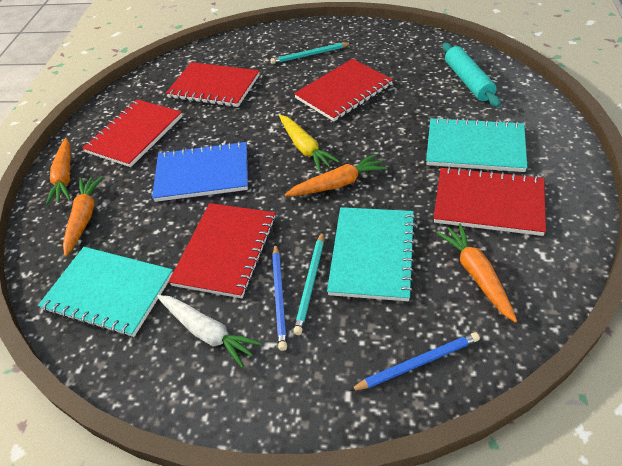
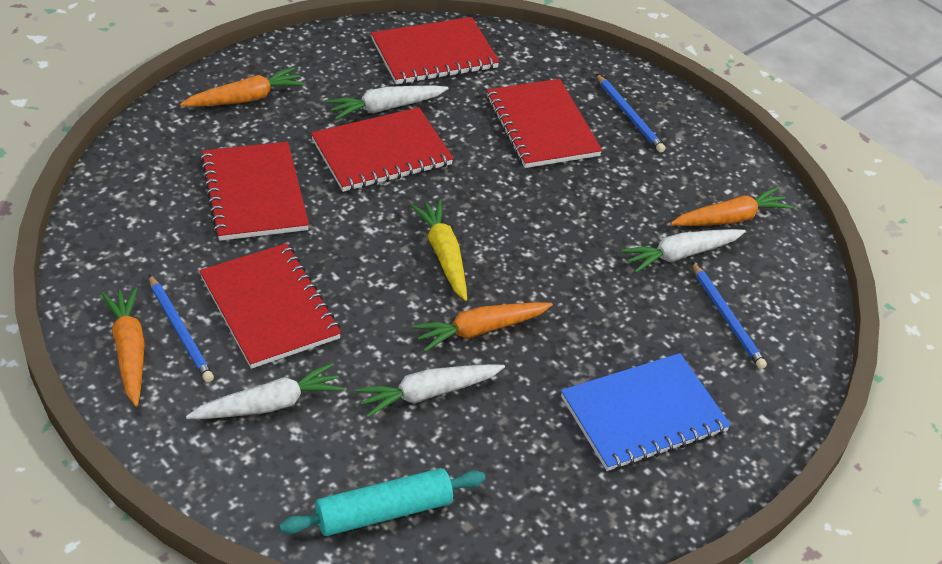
blue pencil: 2 -> 3
turquoise notebook: 3 -> 0
turquoise pencil: 2 -> 0
white carrot: 1 -> 4

